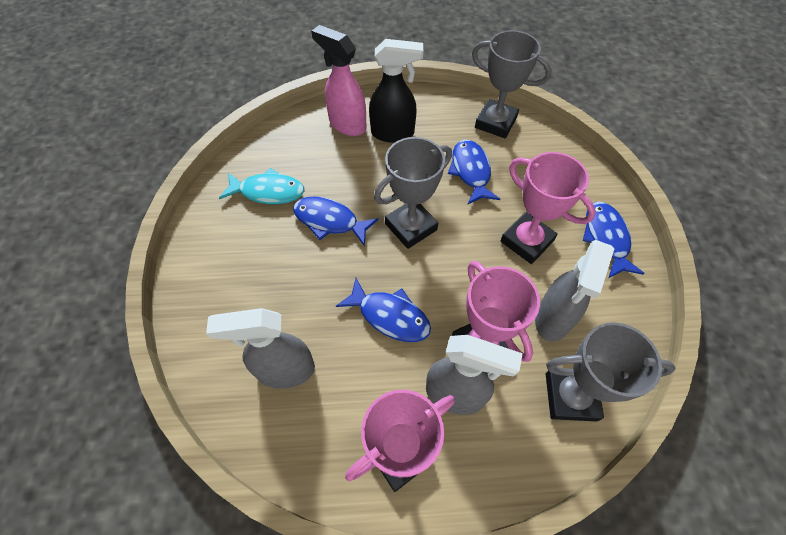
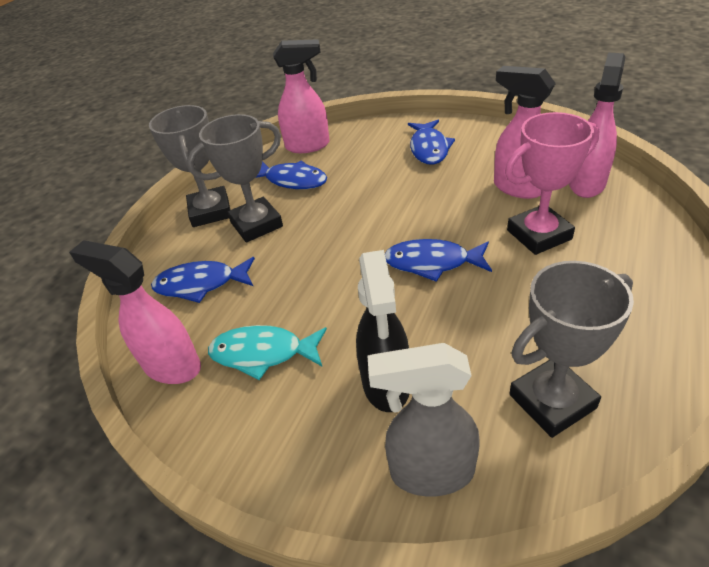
grey spray bottle: 3 -> 1
pink spray bottle: 1 -> 4
pink trophy: 3 -> 1

